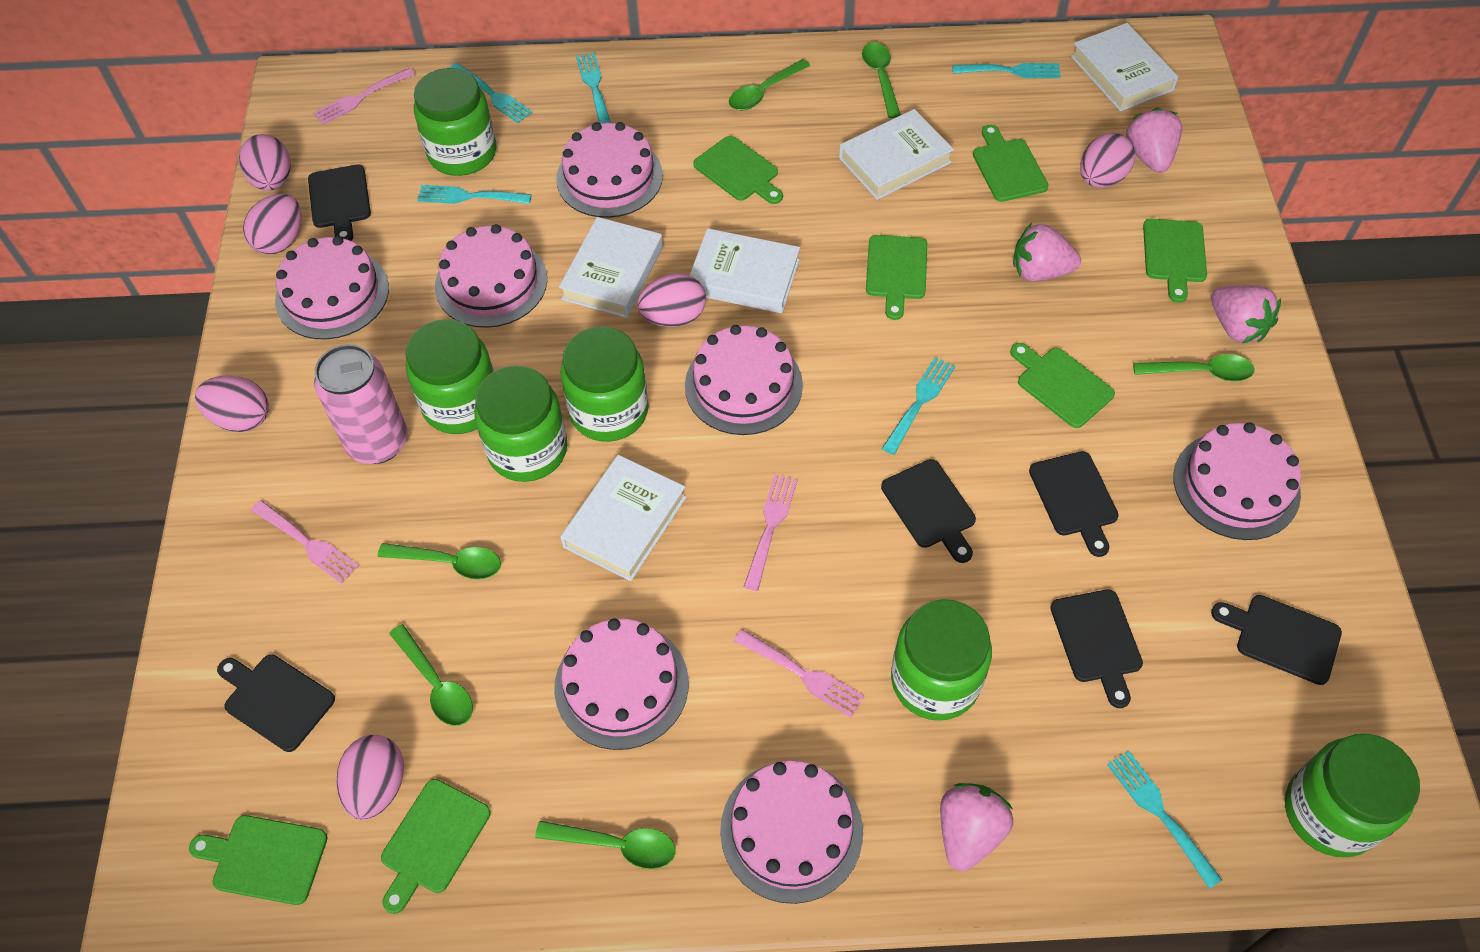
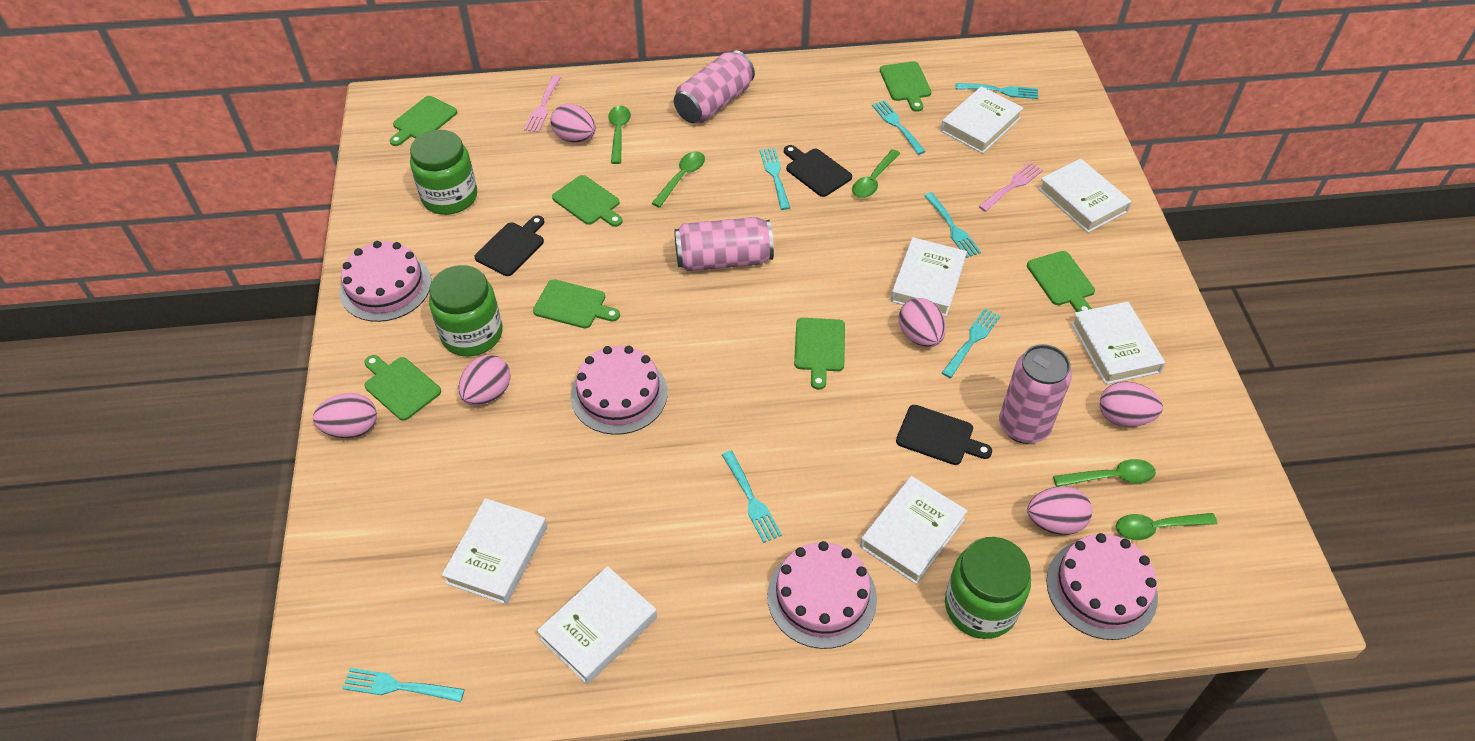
black cutting board: 6 -> 3
green jar: 6 -> 3
green spoon: 6 -> 5
pink cake: 7 -> 4
pink can: 1 -> 3
pink fork: 4 -> 2
pink strawberry: 4 -> 0
turquoise fork: 6 -> 7
white book: 5 -> 7

